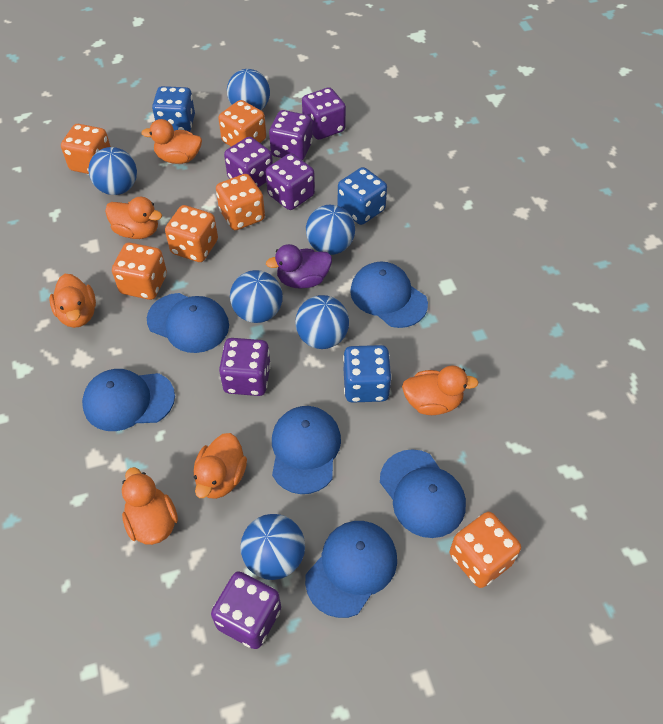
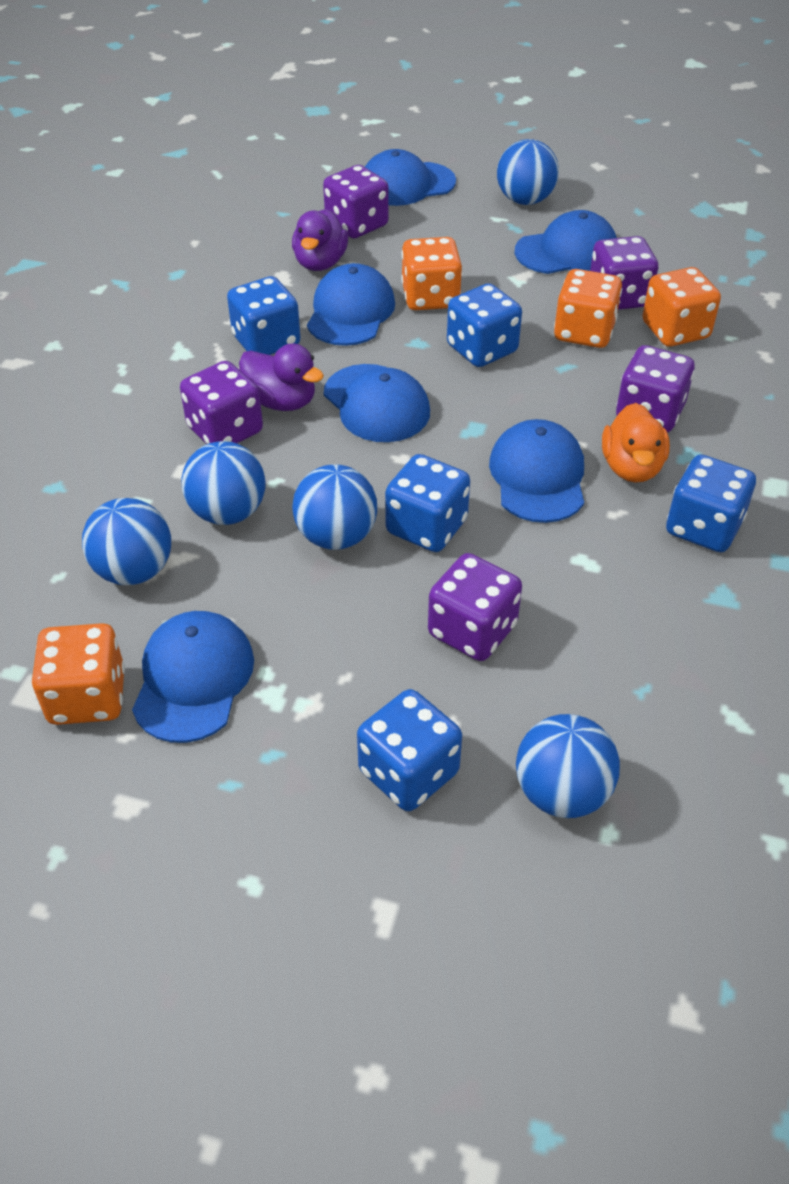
blue ball: 6 -> 5
blue dice: 3 -> 5
orange dice: 6 -> 4
orange duck: 6 -> 1
purple dice: 6 -> 5
purple duck: 1 -> 2

